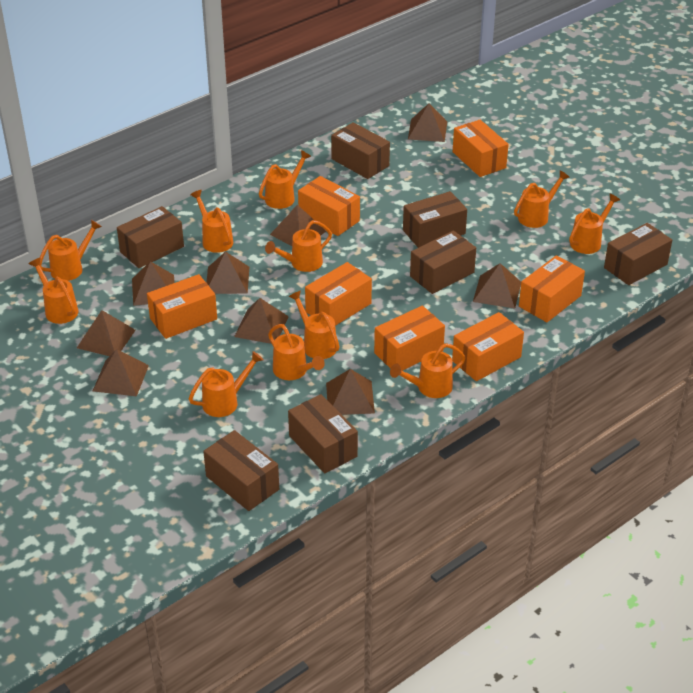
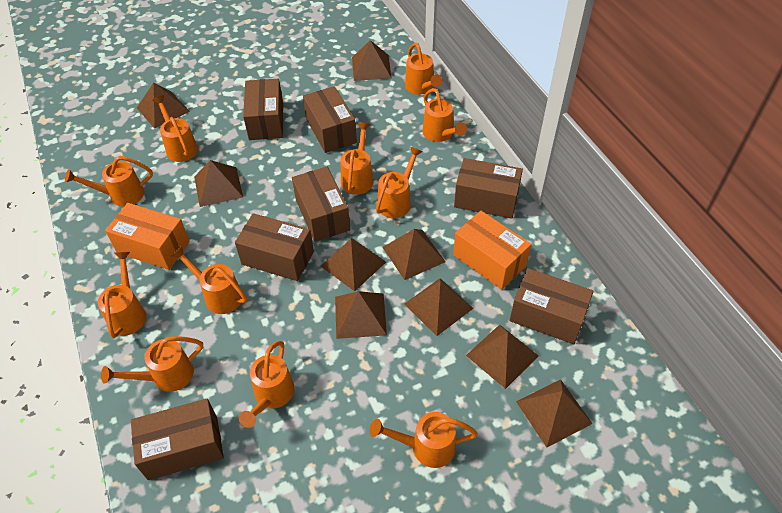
orange box: 7 -> 2

